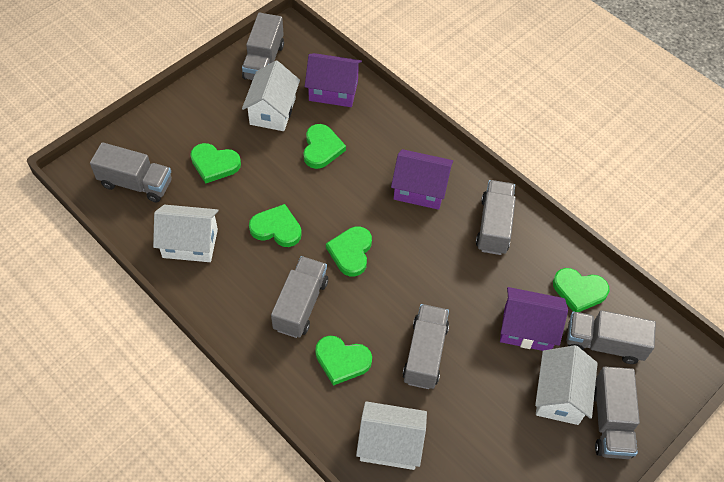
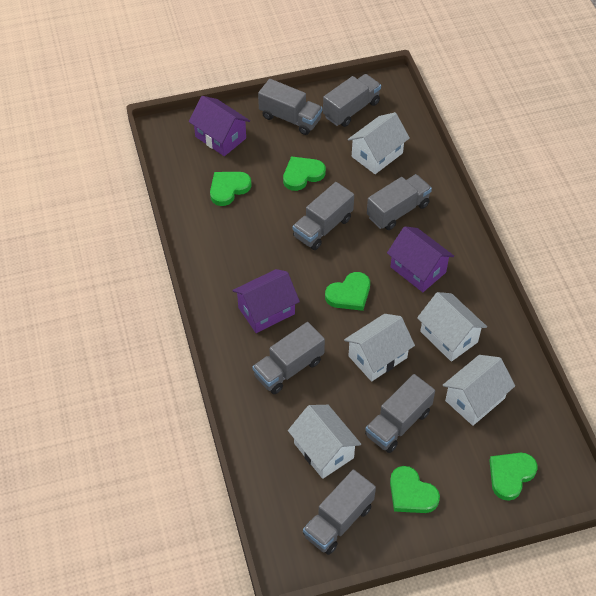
green heart: 6 -> 5
white house: 4 -> 5

